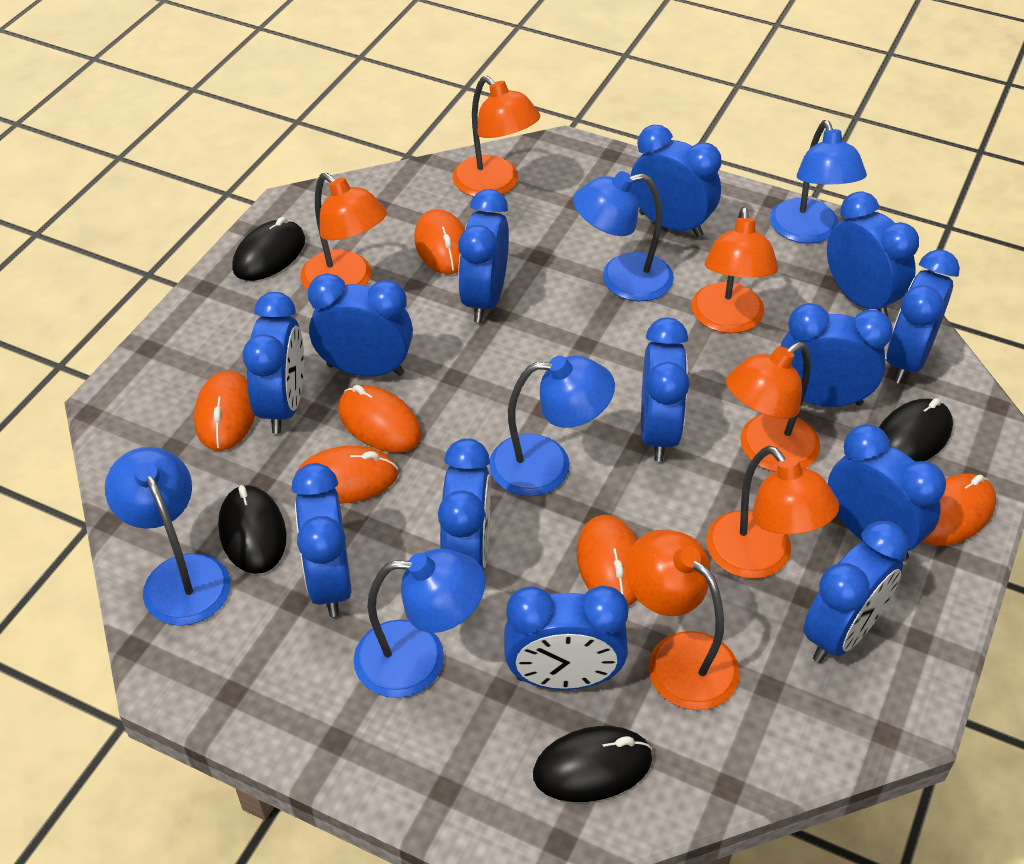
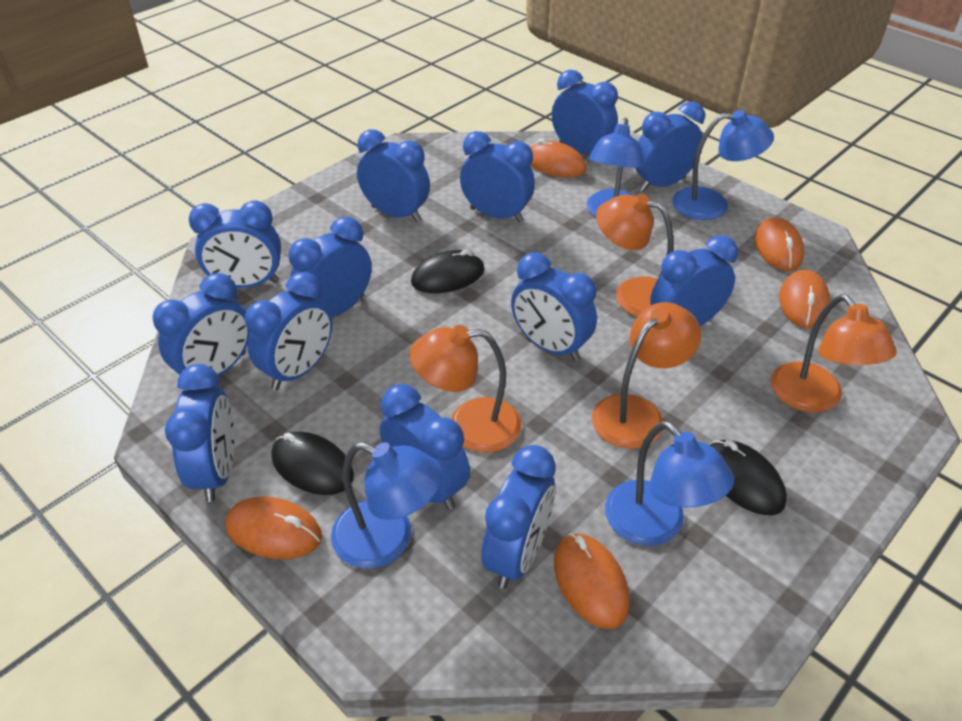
black mouse: 4 -> 3
blue lamp: 5 -> 4
orange lamp: 6 -> 4
orange mouse: 6 -> 5

